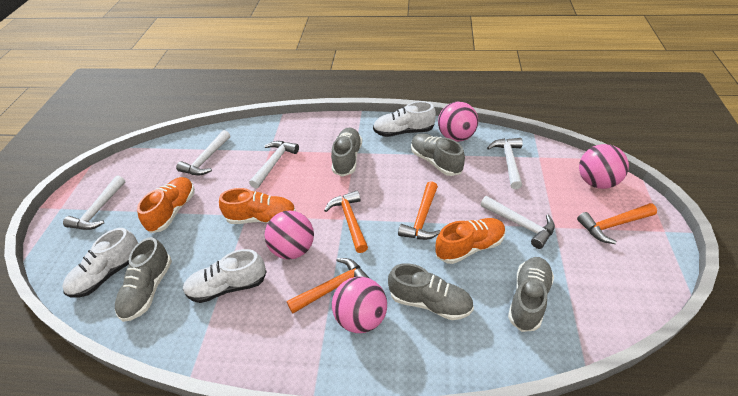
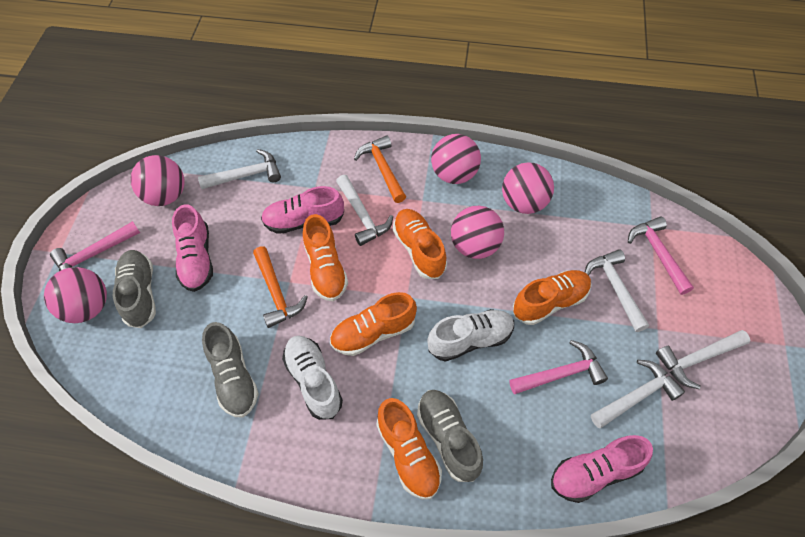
grey shoe: 5 -> 3
orange hammer: 4 -> 2
orange shoe: 3 -> 5
pink ball: 4 -> 5
pink hammer: 0 -> 3
pink shoe: 0 -> 3
white shoe: 3 -> 2

